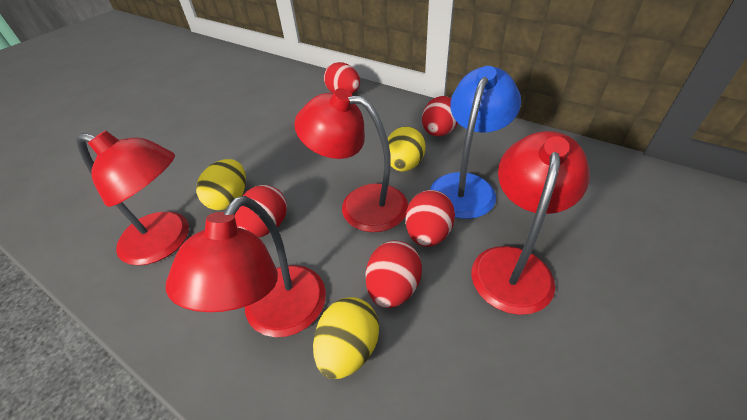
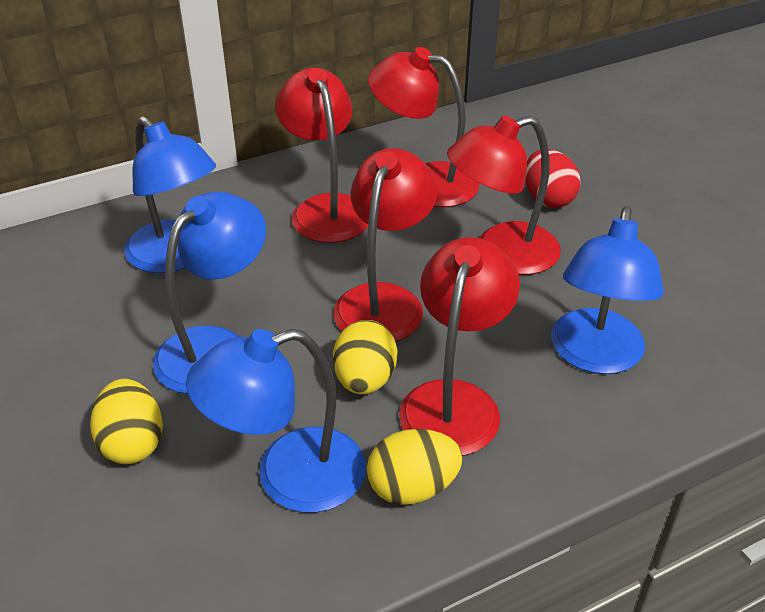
blue lamp: 1 -> 4
red egg: 5 -> 1
red lamp: 4 -> 5

